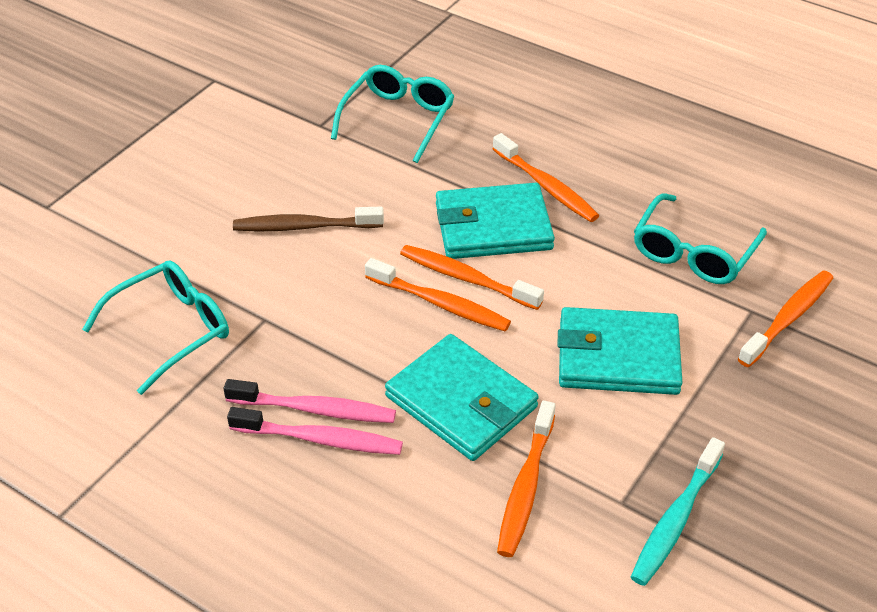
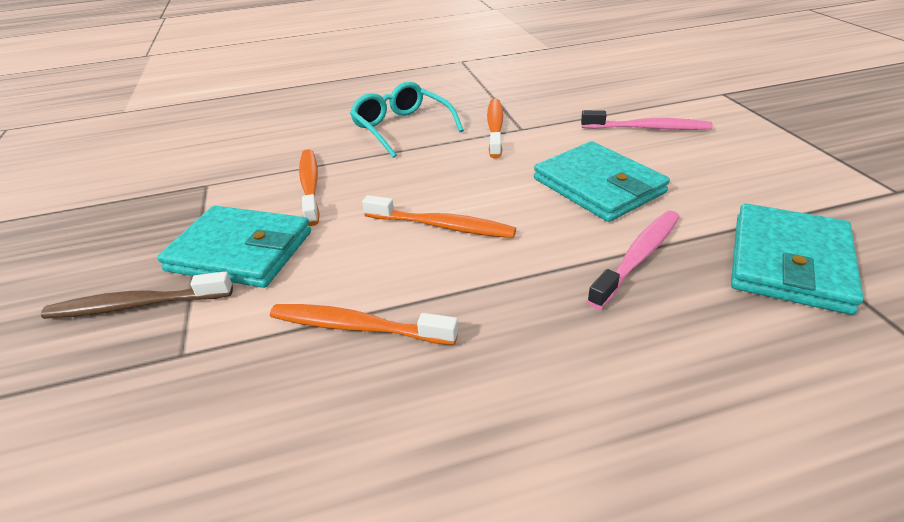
orange toothbrush: 5 -> 4
turquoise glasses: 3 -> 1
turquoise toothbrush: 1 -> 0

